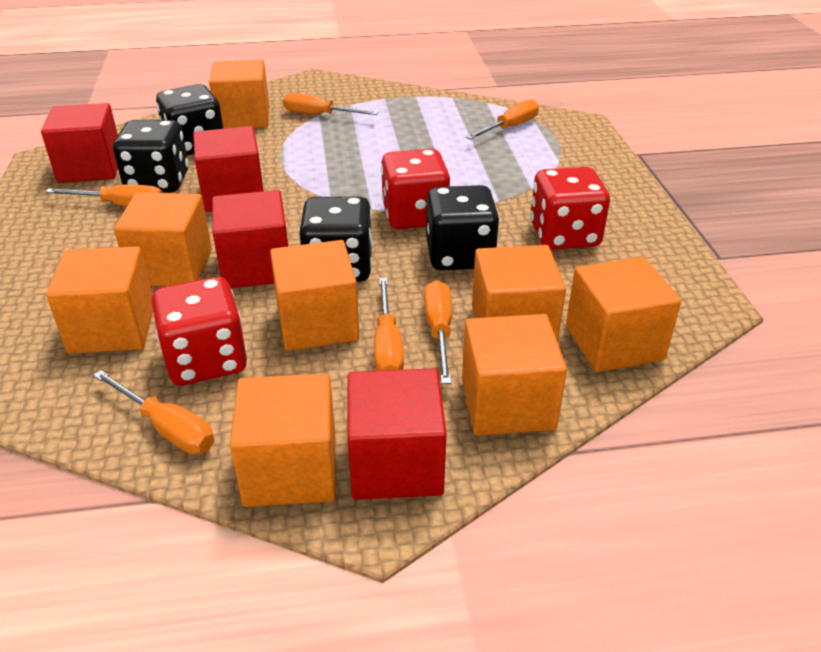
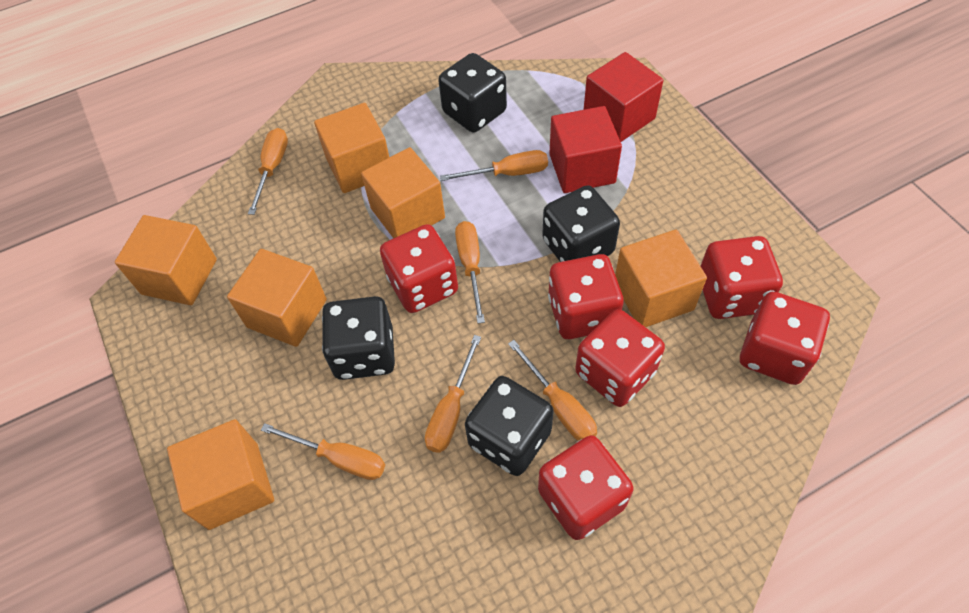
orange cube: 8 -> 6
red cube: 4 -> 2
red dice: 3 -> 6

